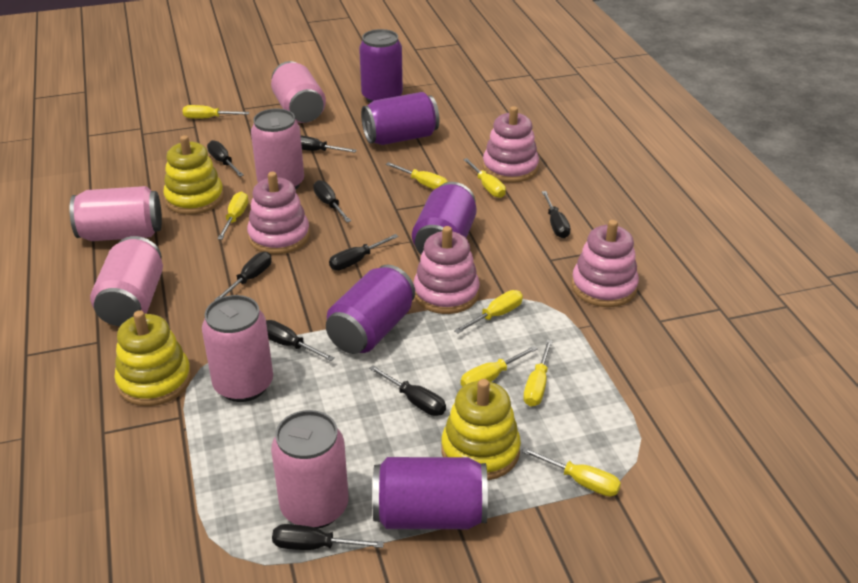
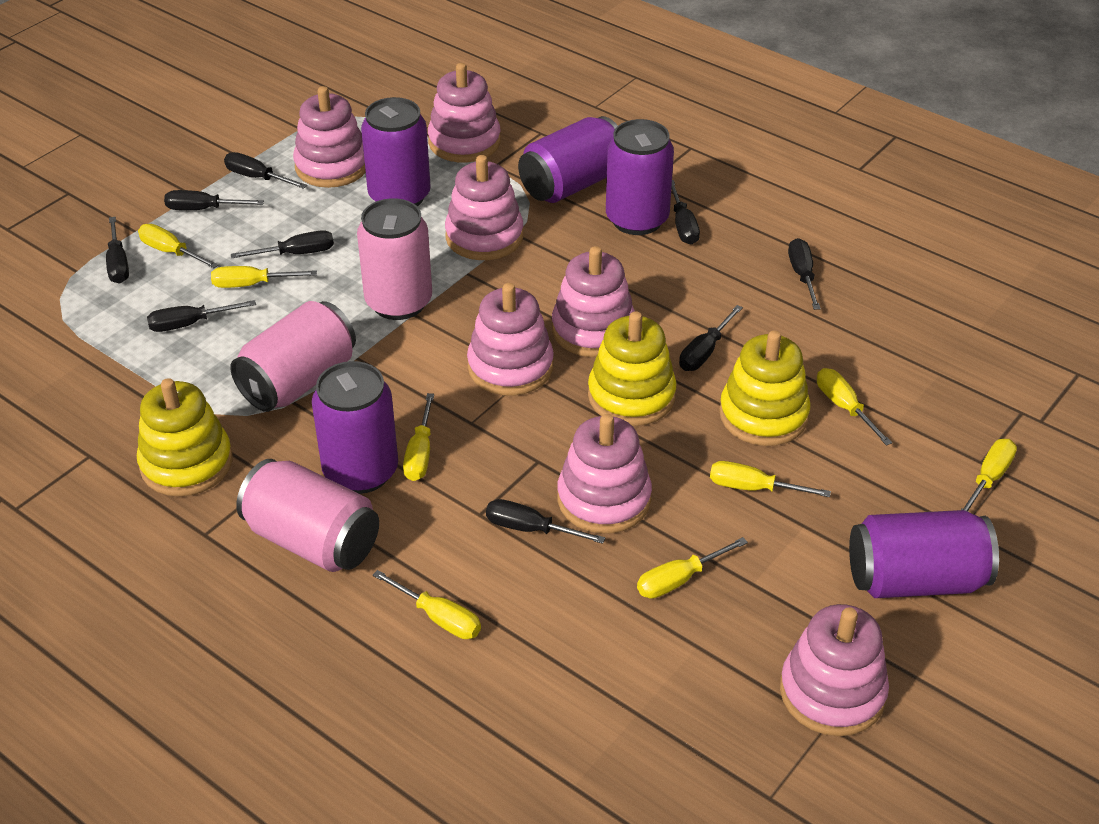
pink can: 6 -> 3
pink stacking toy: 4 -> 7

